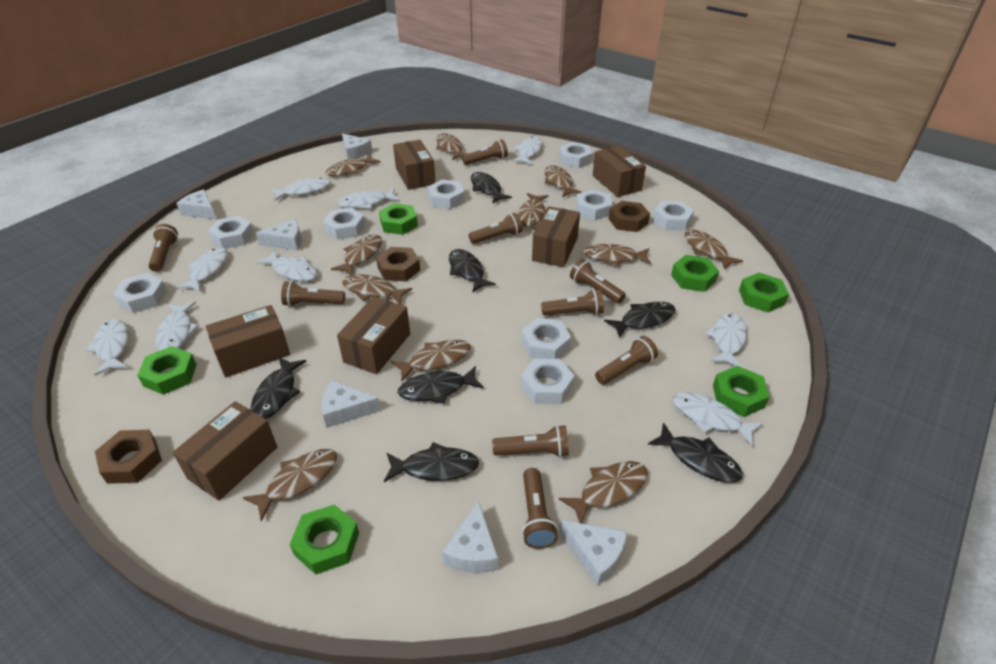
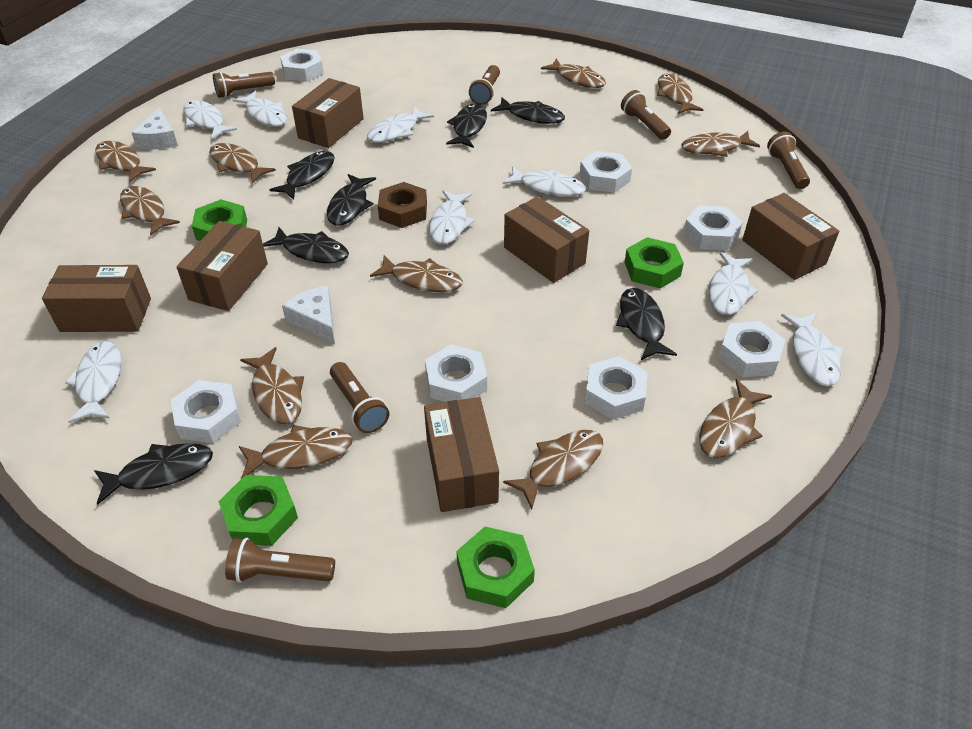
brown flashlight: 9 -> 6
brown nut: 3 -> 1
green nut: 6 -> 4
white cheese: 6 -> 2
white fish: 9 -> 8
white nut: 9 -> 7

